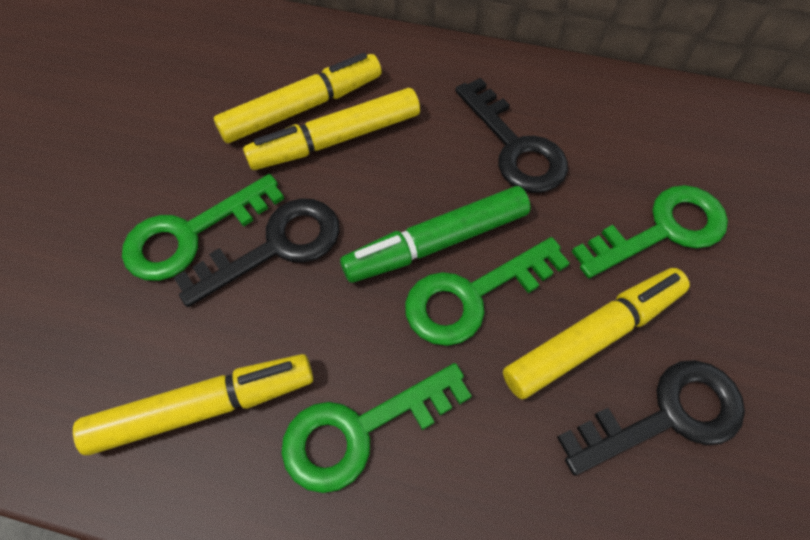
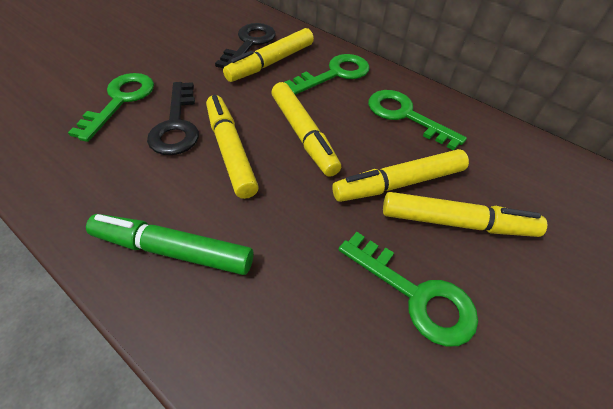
black key: 3 -> 2
yellow marker: 4 -> 5

